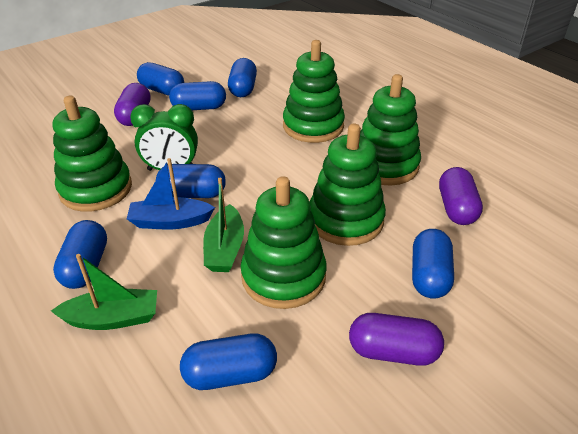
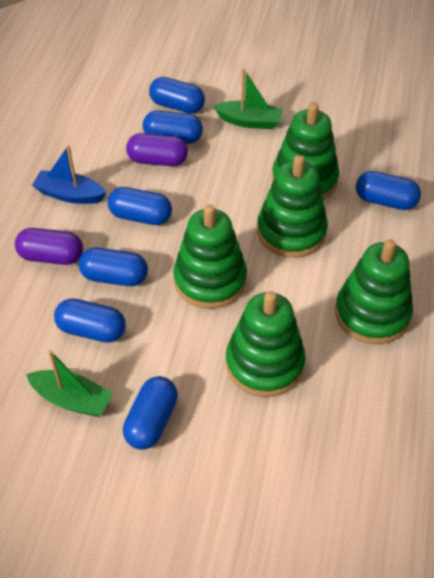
green clock: 1 -> 0
purple capsule: 3 -> 2

